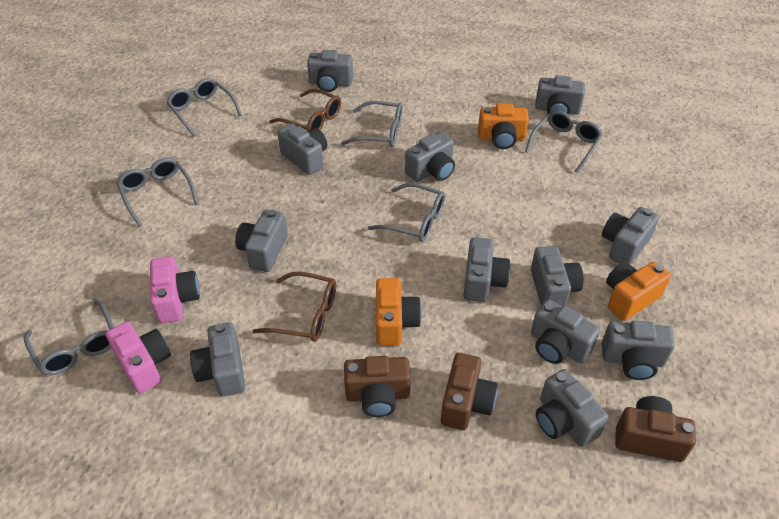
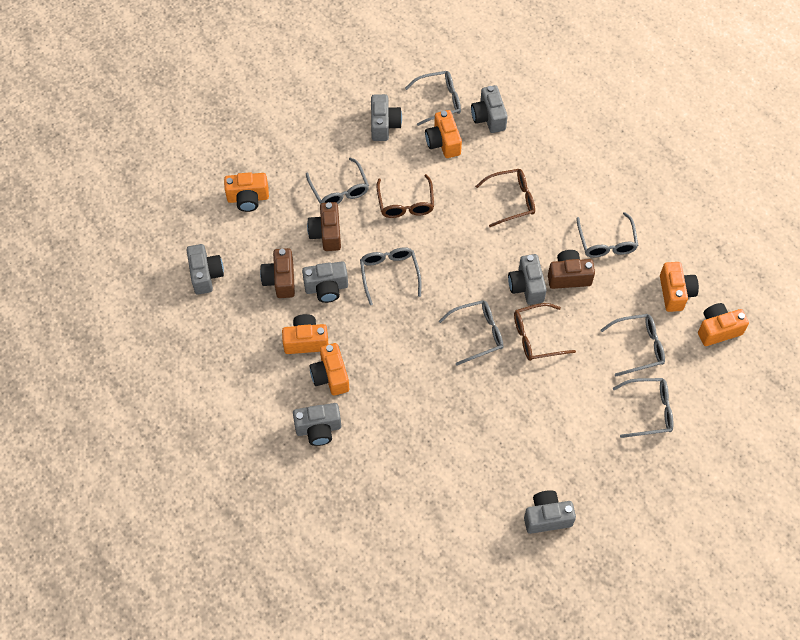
brown glasses: 2 -> 3
grey camera: 12 -> 7
grey glasses: 6 -> 7
orange camera: 3 -> 6
pink camera: 2 -> 0

